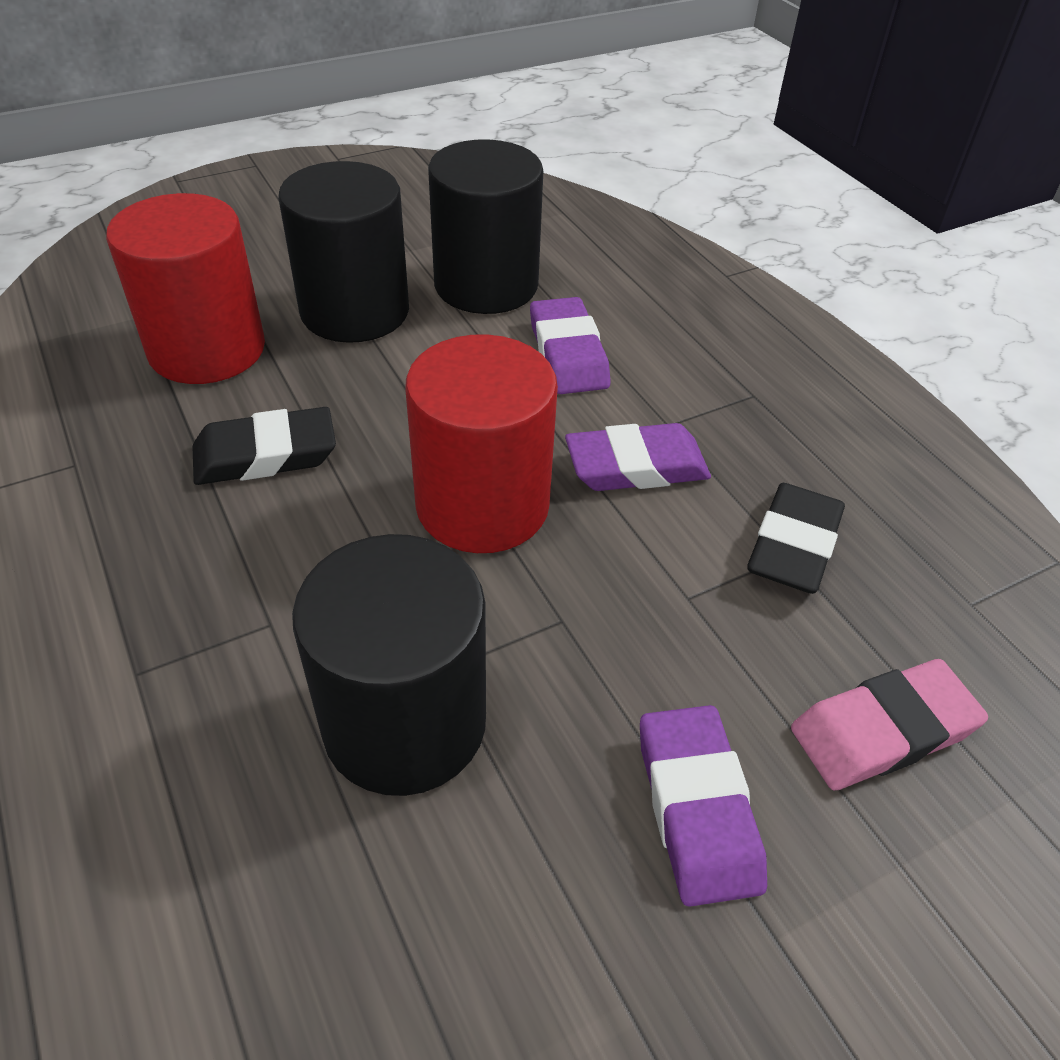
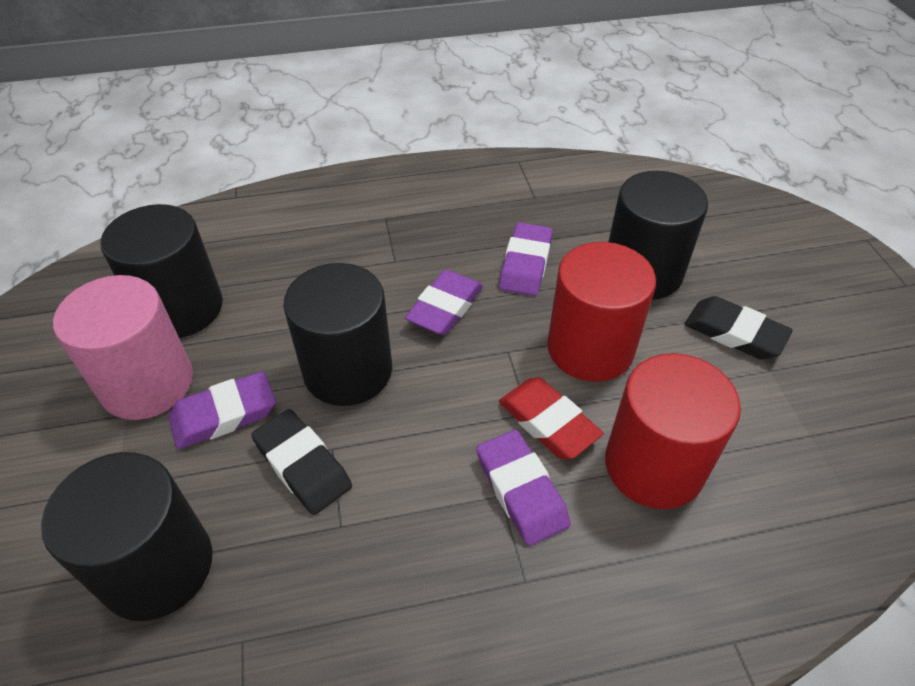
black cylinder: 3 -> 4
pink cylinder: 0 -> 1
pink eraser: 1 -> 0
purple eraser: 3 -> 4
red eraser: 0 -> 1

